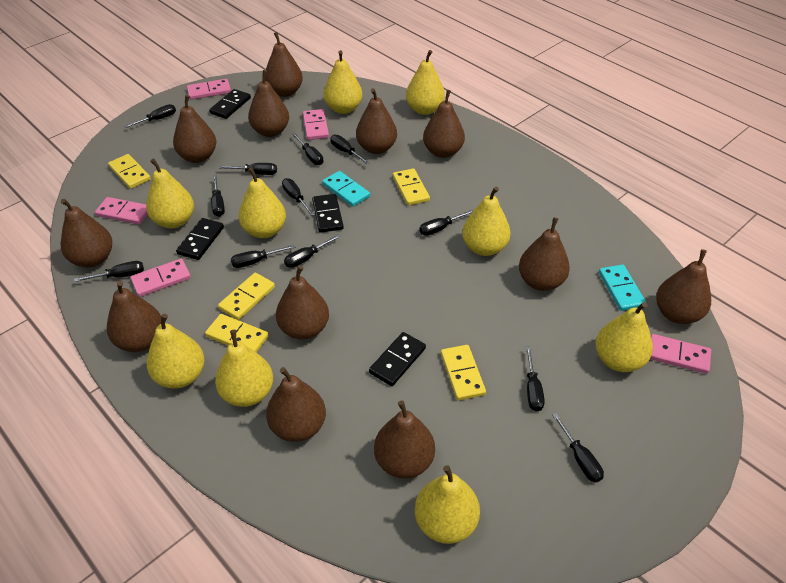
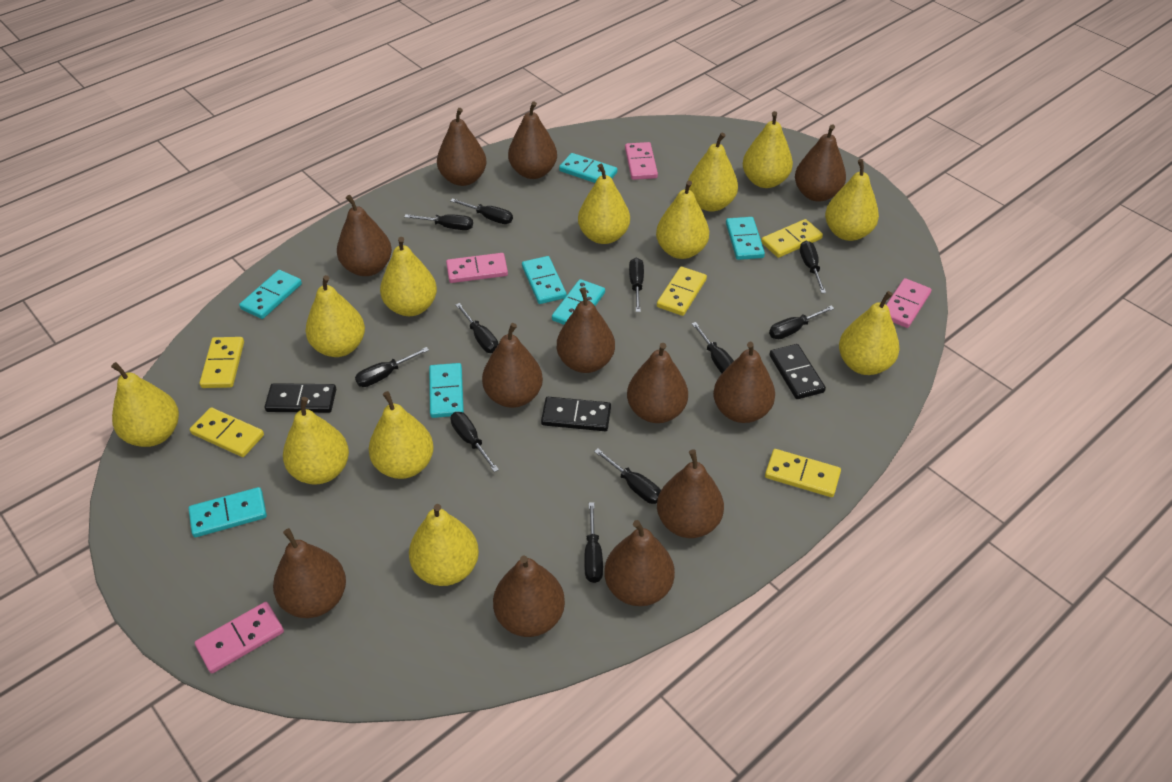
black domino: 4 -> 3
black screwdriver: 12 -> 11
pink domino: 5 -> 4
turquoise domino: 2 -> 7
yellow pear: 9 -> 12

